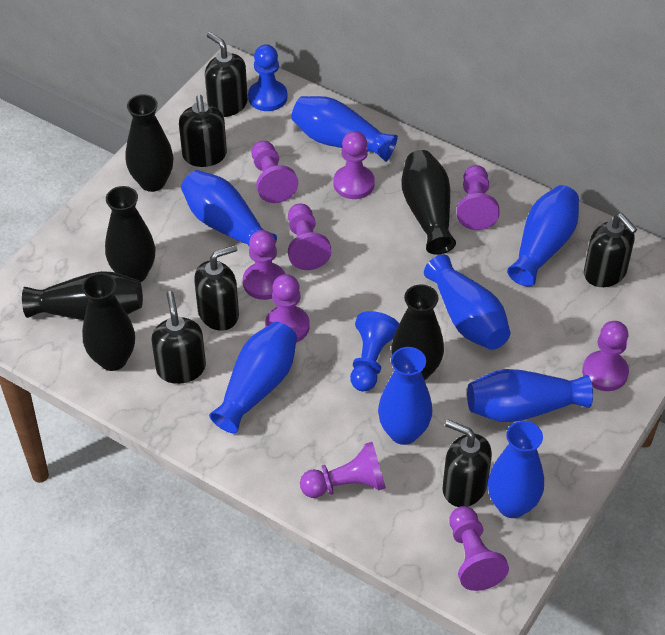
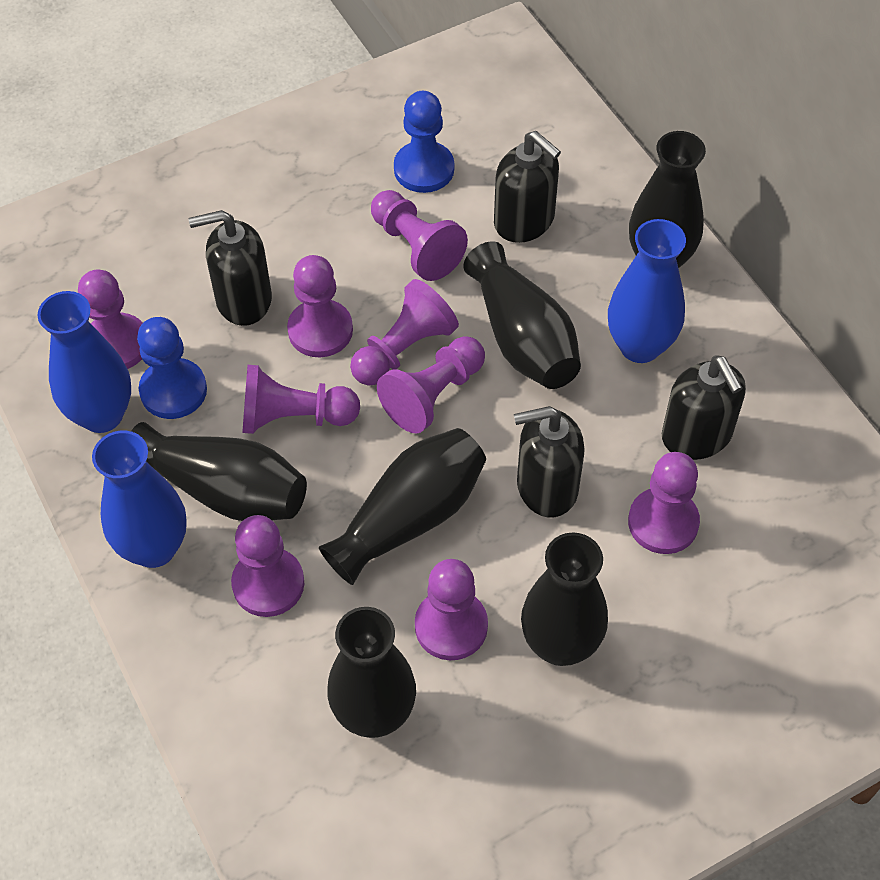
black soap dispenser: 6 -> 4
blue vase: 8 -> 3

